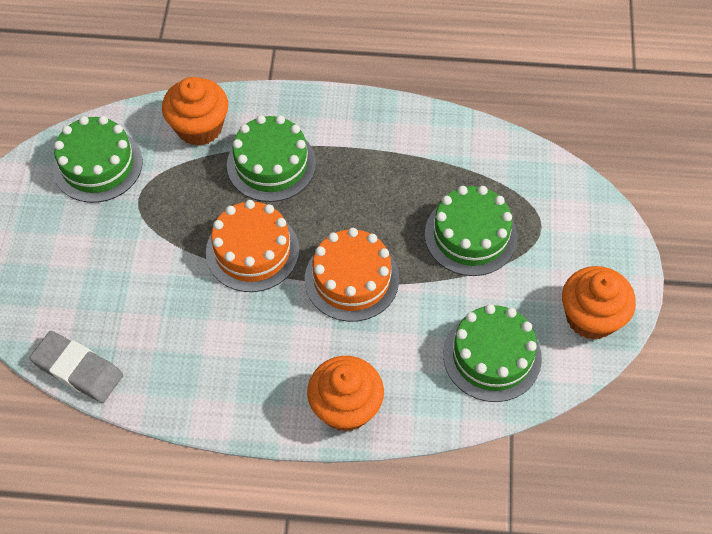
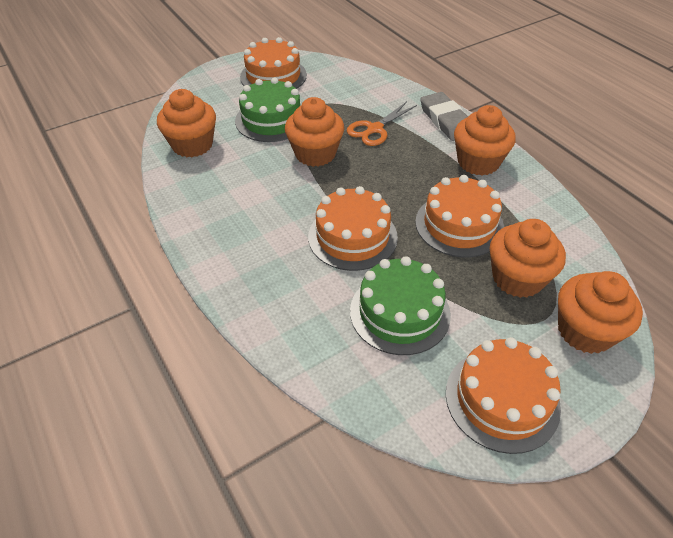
green cake: 4 -> 2
orange cake: 2 -> 4
orange cupcake: 3 -> 5
orange scissors: 0 -> 1

